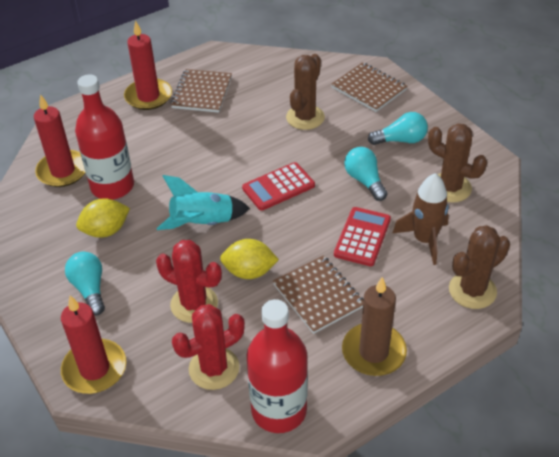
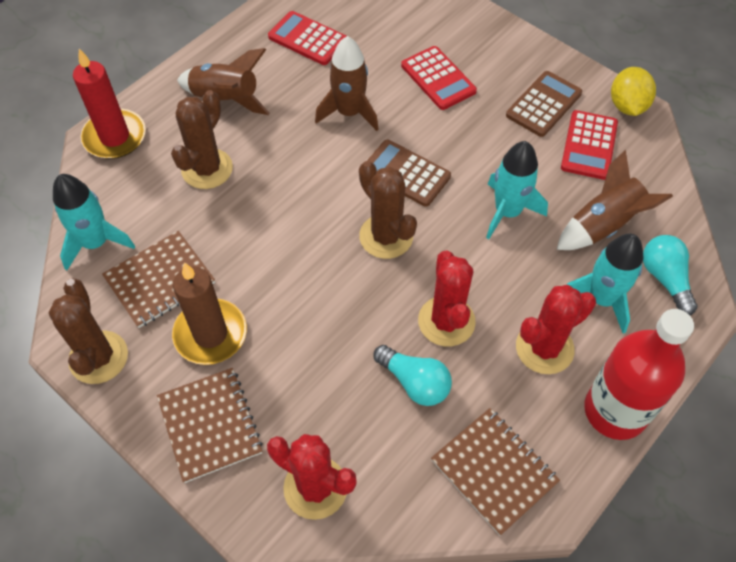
brown calculator: 0 -> 2
brown rocket: 1 -> 3
red bottle: 2 -> 1
red cactus: 2 -> 3
red calculator: 2 -> 3
red candle: 3 -> 1
turquoise light bulb: 3 -> 2
turquoise rocket: 1 -> 3
yellow lemon: 2 -> 1

